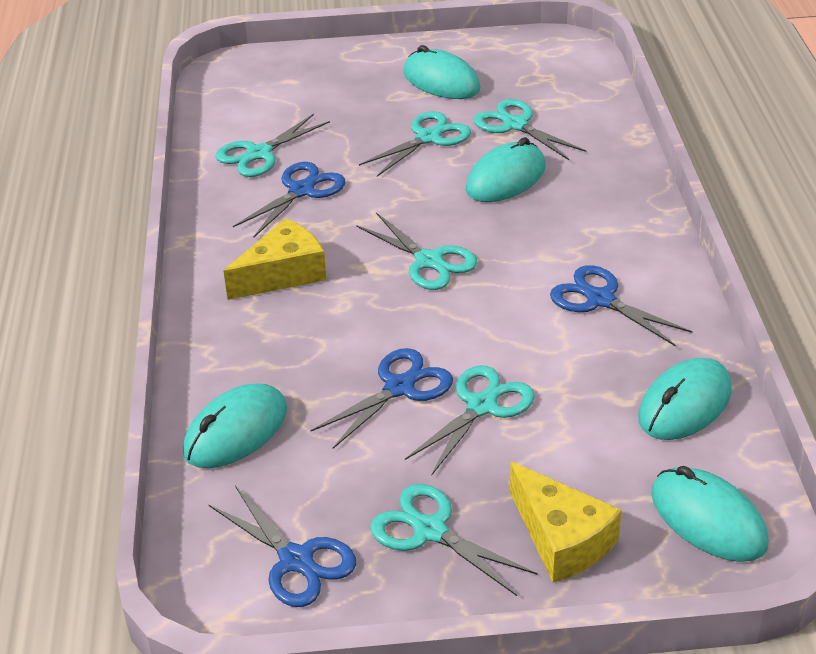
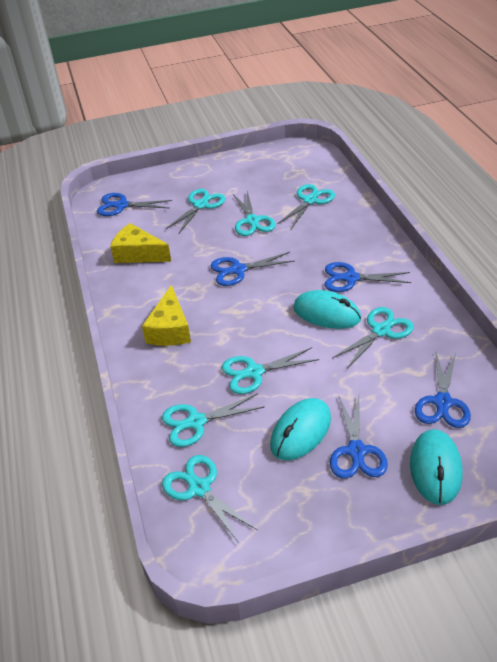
blue scissors: 4 -> 5
turquoise mouse: 5 -> 3
turquoise scissors: 6 -> 7

